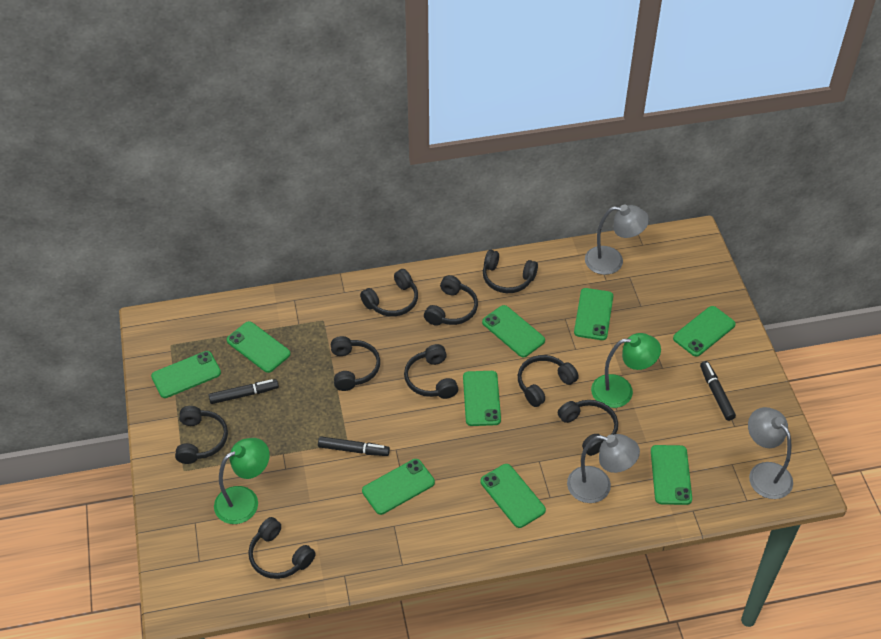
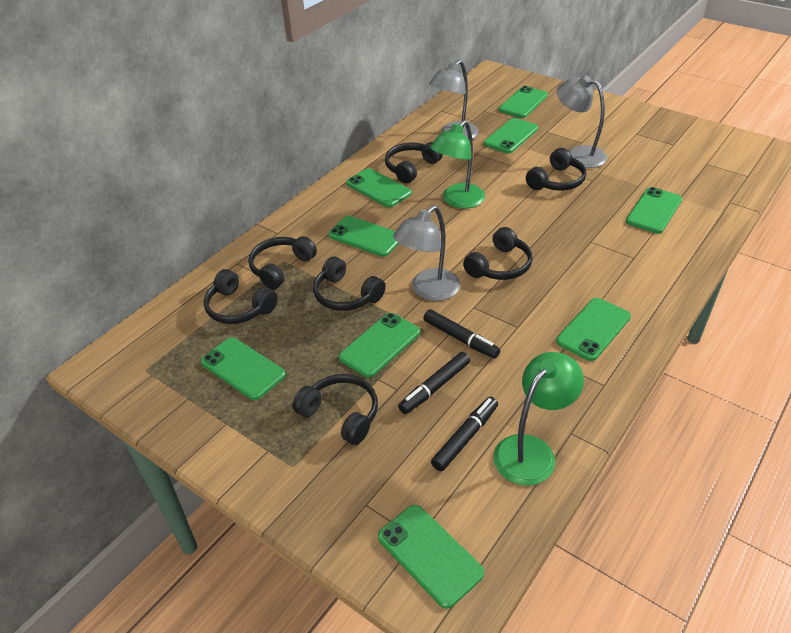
black headphones: 9 -> 7

